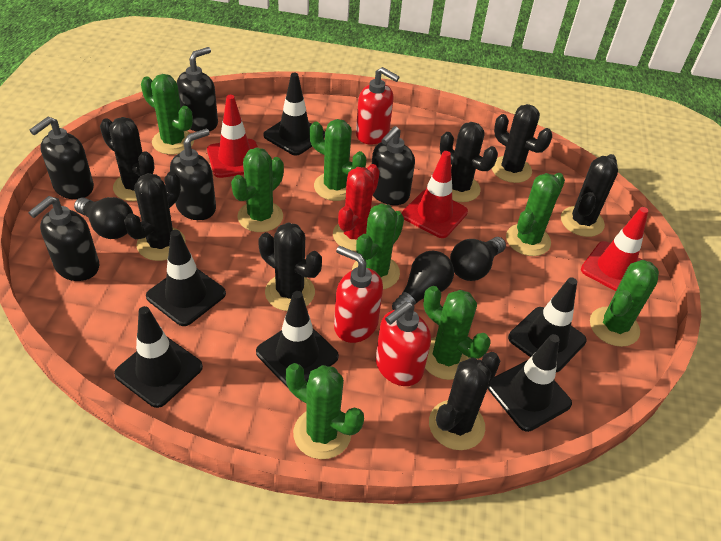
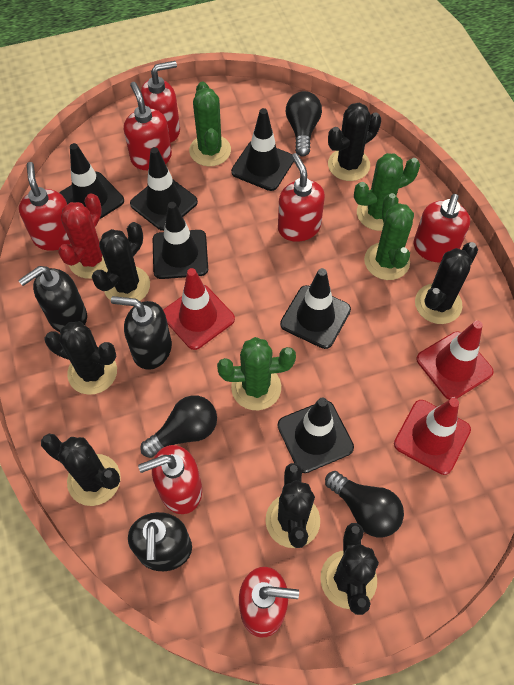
black soap dispenser: 5 -> 3
green cactus: 8 -> 4
red soap dispenser: 3 -> 7

